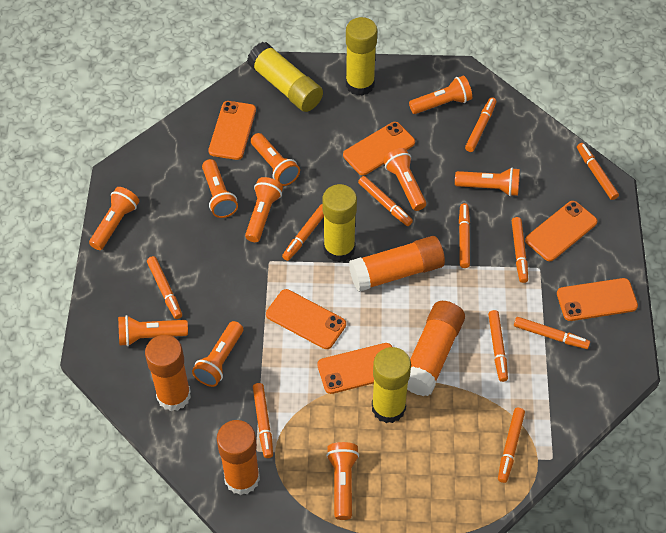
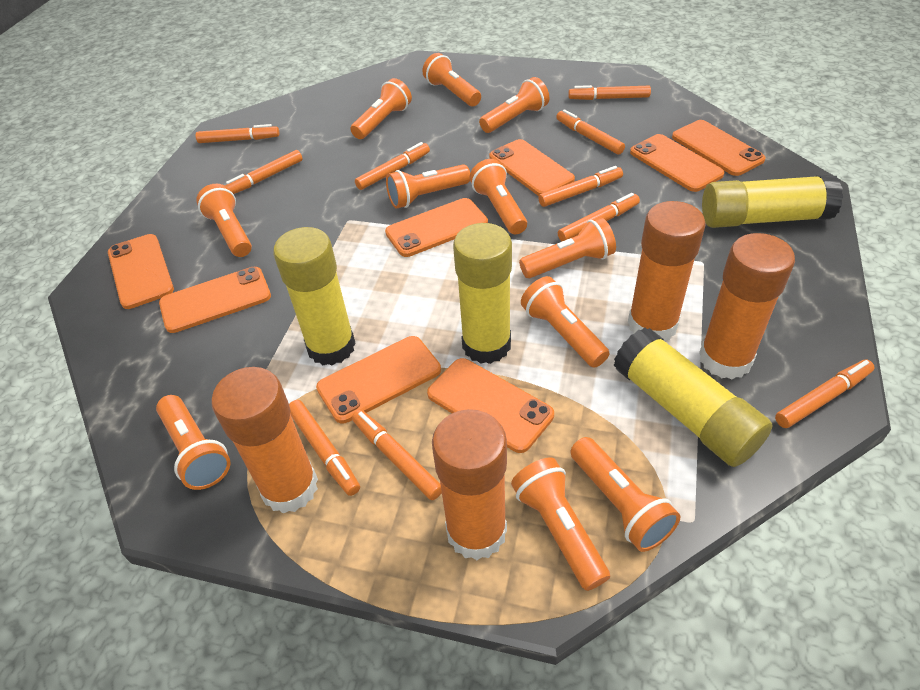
orange flashlight: 10 -> 11
orange marker: 11 -> 10
orange phone: 6 -> 8

